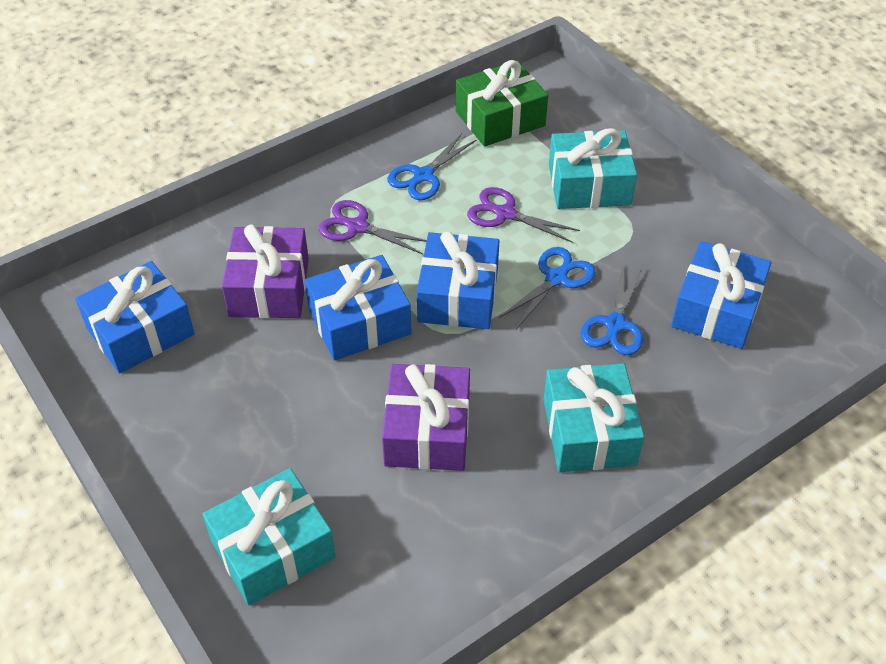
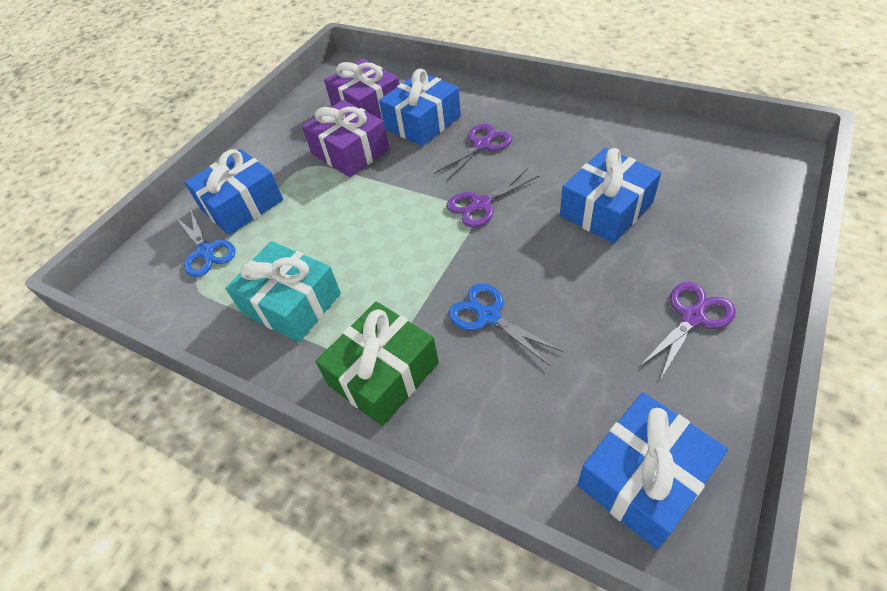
blue scissors: 3 -> 2
purple scissors: 2 -> 3
turquoise gift: 3 -> 1

